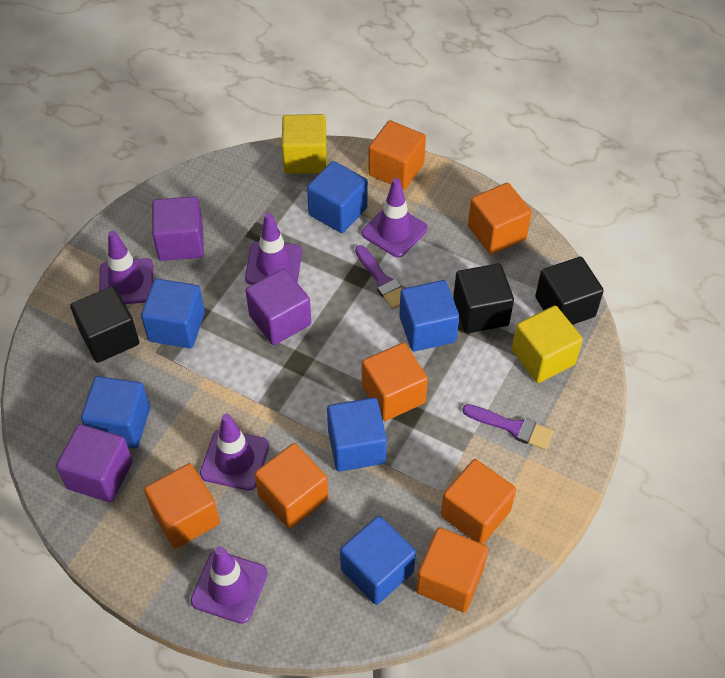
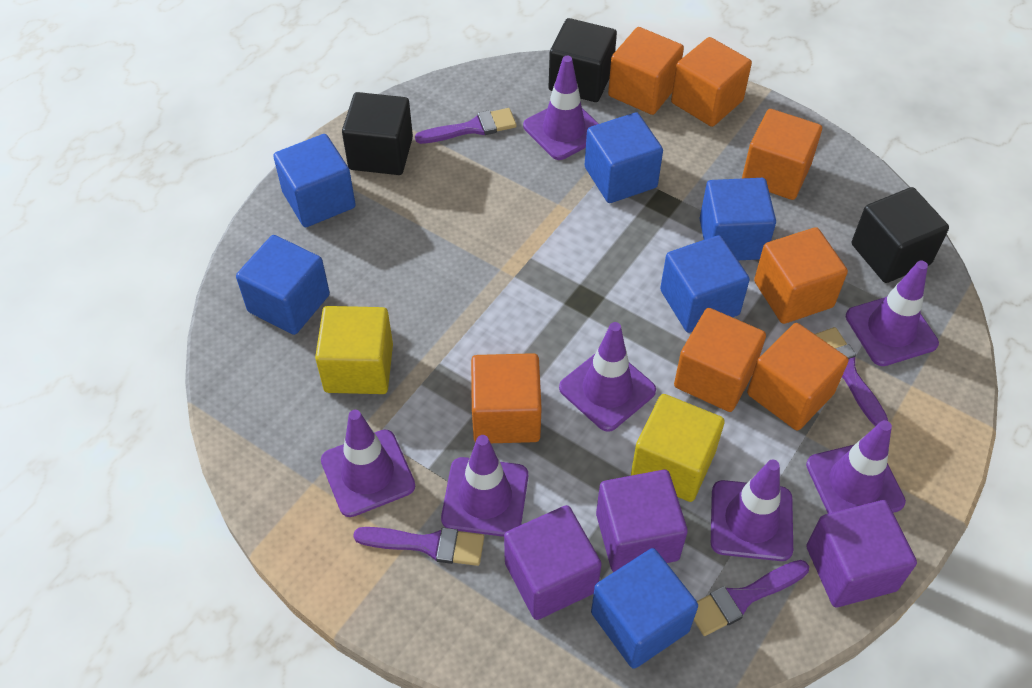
purple brush: 2 -> 4
purple traffic cone: 5 -> 7

